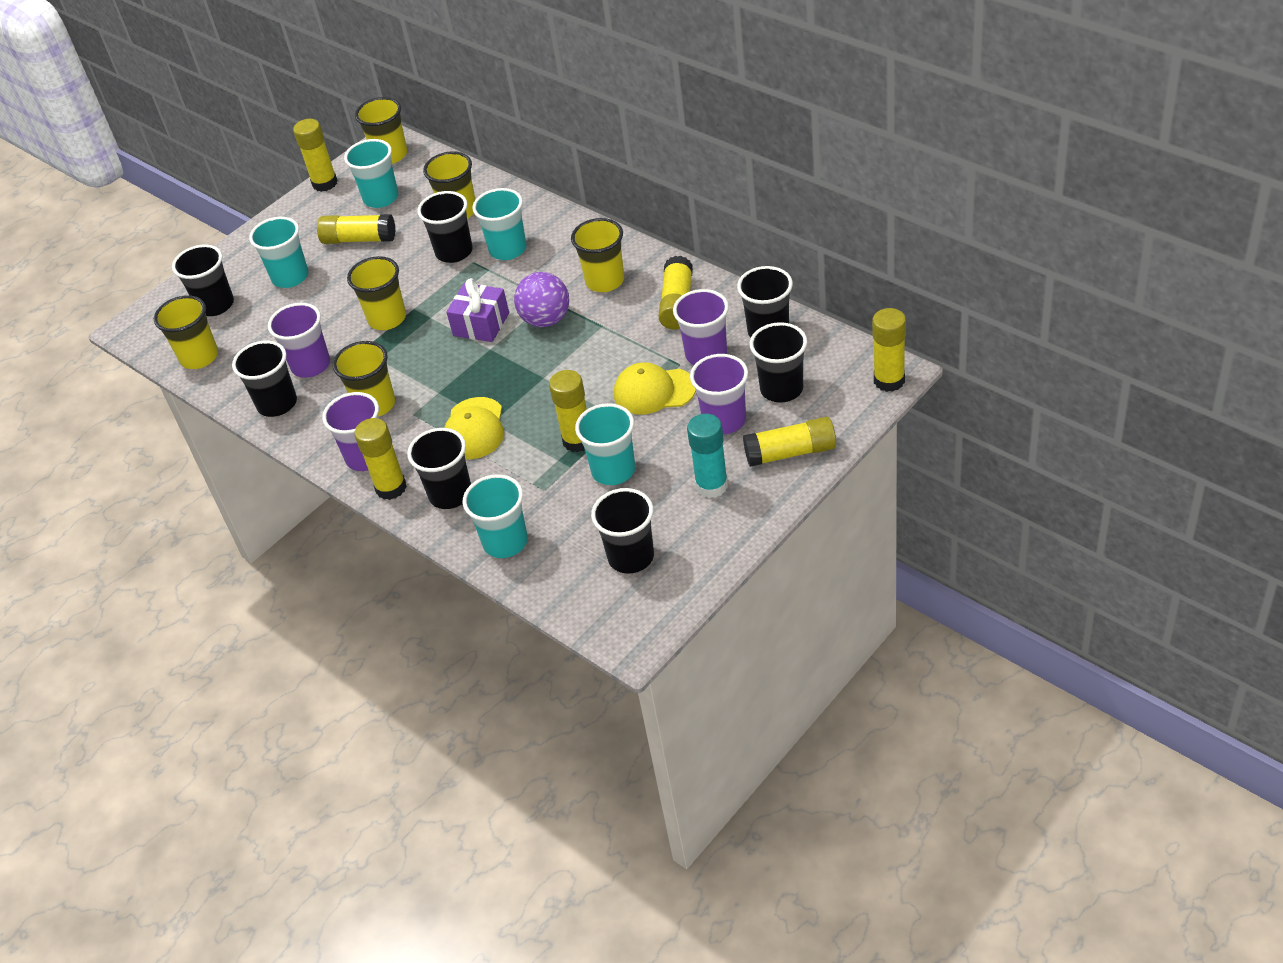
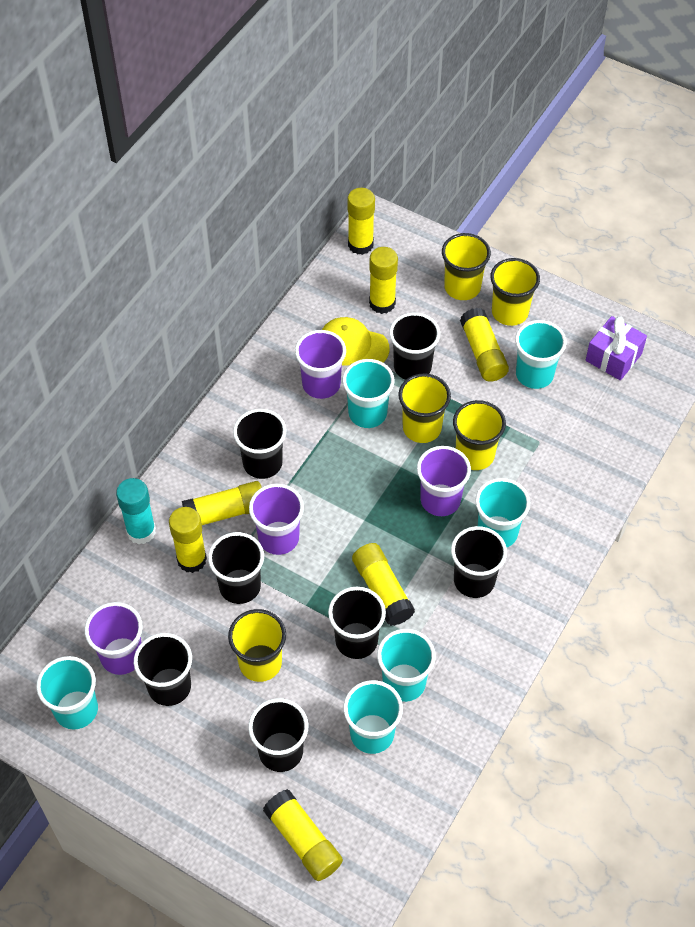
purple ball: 1 -> 0
turquoise cup: 5 -> 6
yellow cap: 2 -> 1
yellow cup: 6 -> 5

